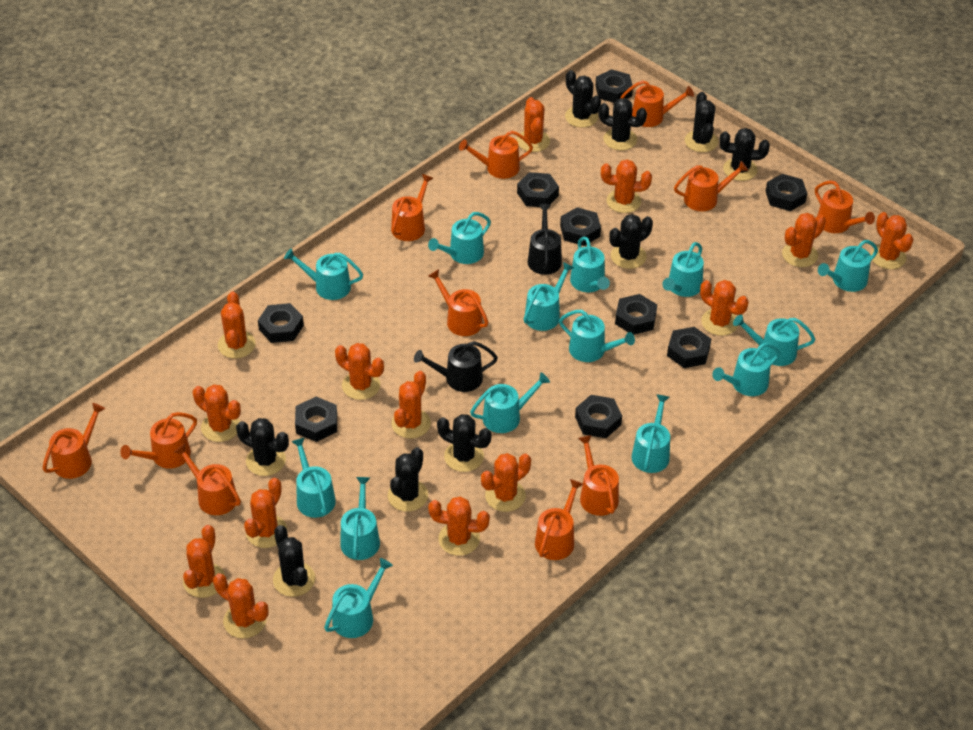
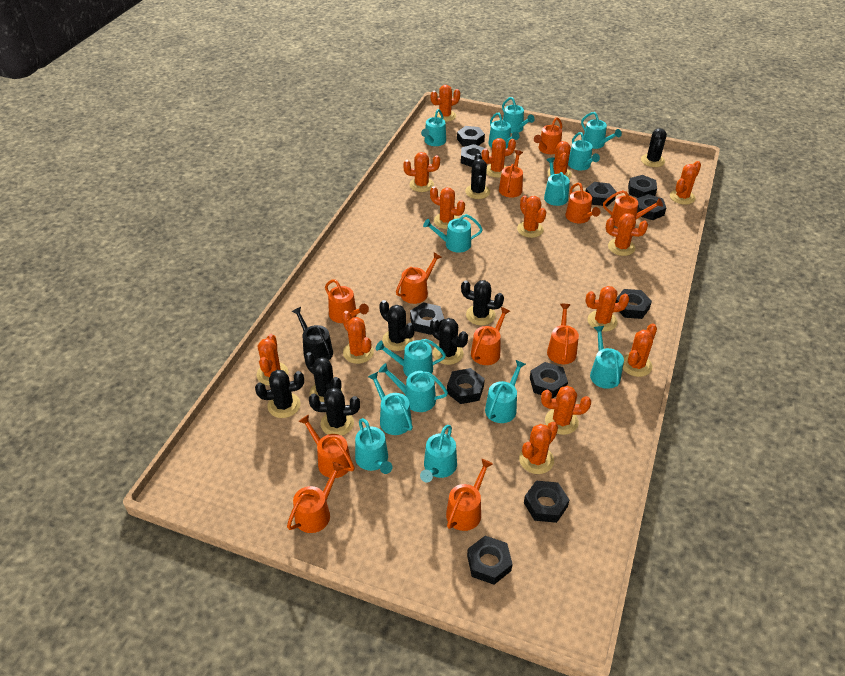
black cactus: 9 -> 8
black nut: 9 -> 11
black watering can: 2 -> 1

